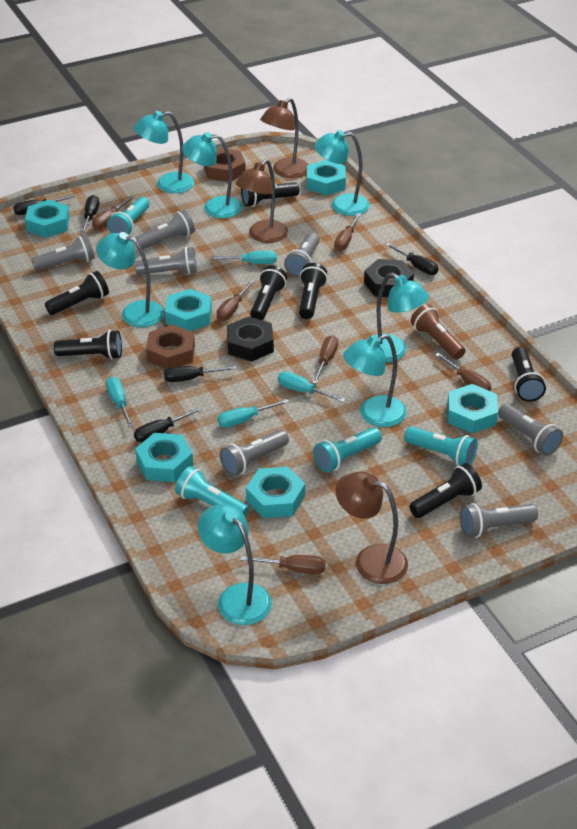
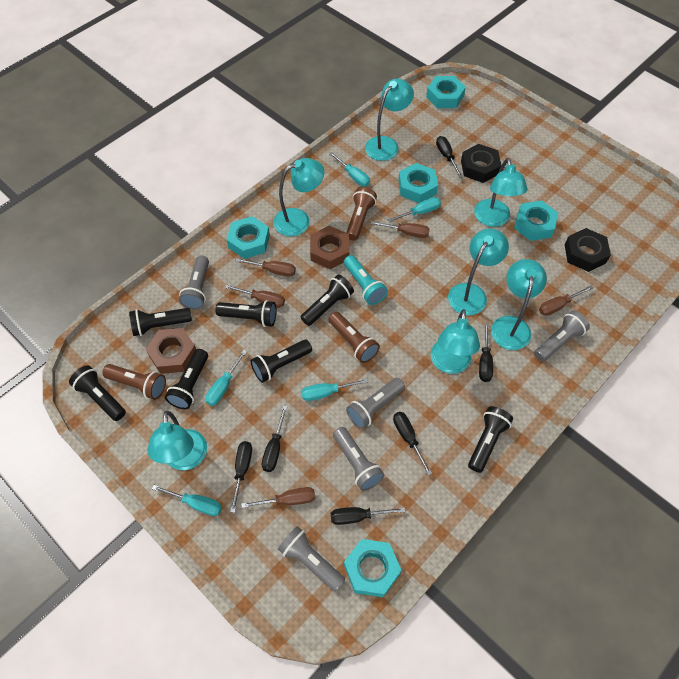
black screwdriver: 5 -> 6
brown flashlight: 1 -> 3
brown lamp: 3 -> 0
brown screwdriver: 6 -> 5
grey flashlight: 7 -> 5
turquoise flashlight: 4 -> 1
turquoise nut: 6 -> 5
turquoise screwdriver: 4 -> 5

